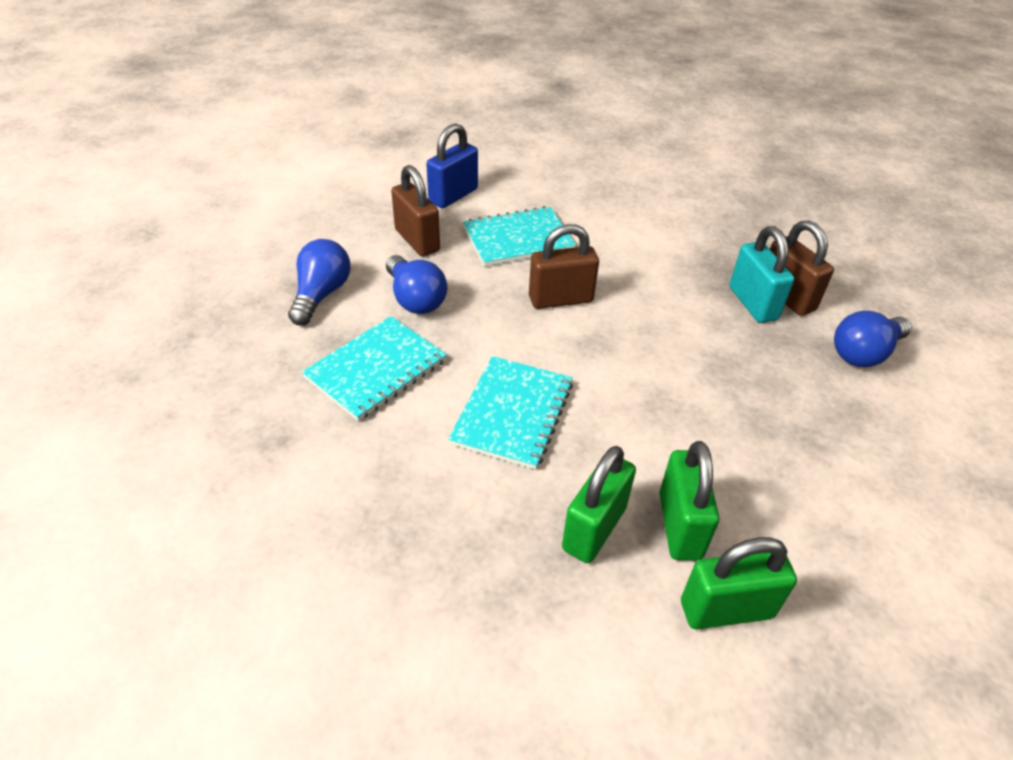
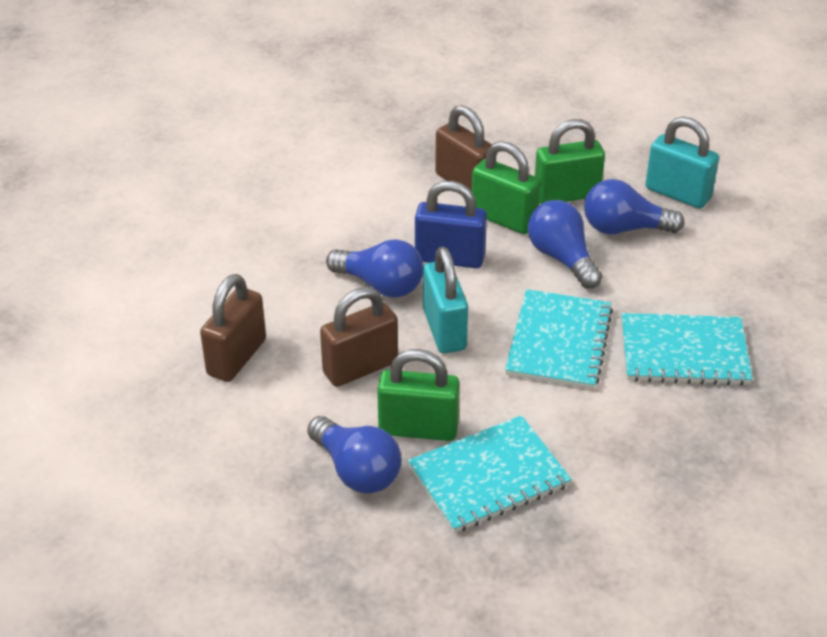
blue light bulb: 3 -> 4
turquoise padlock: 1 -> 2

